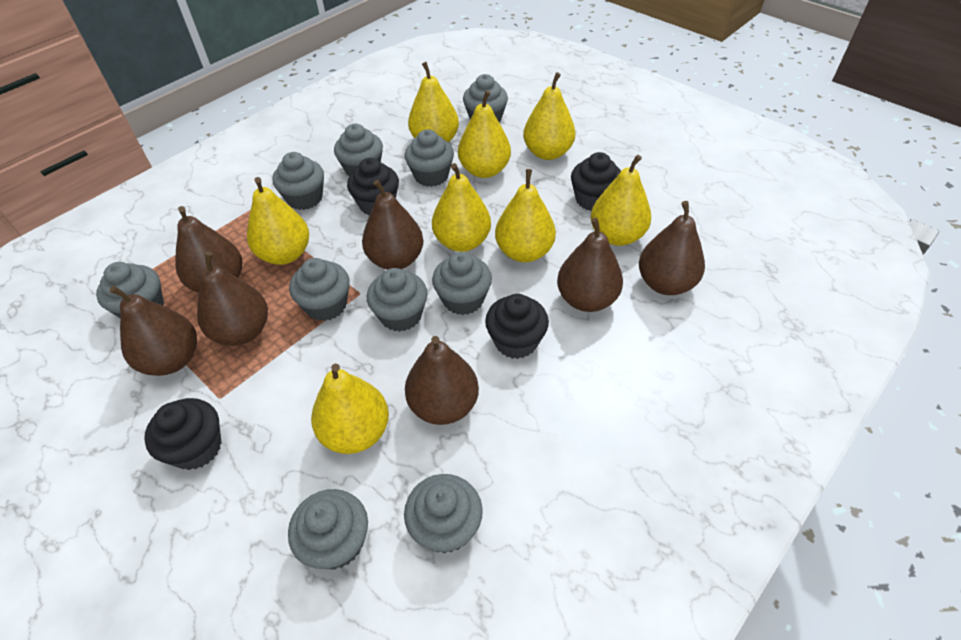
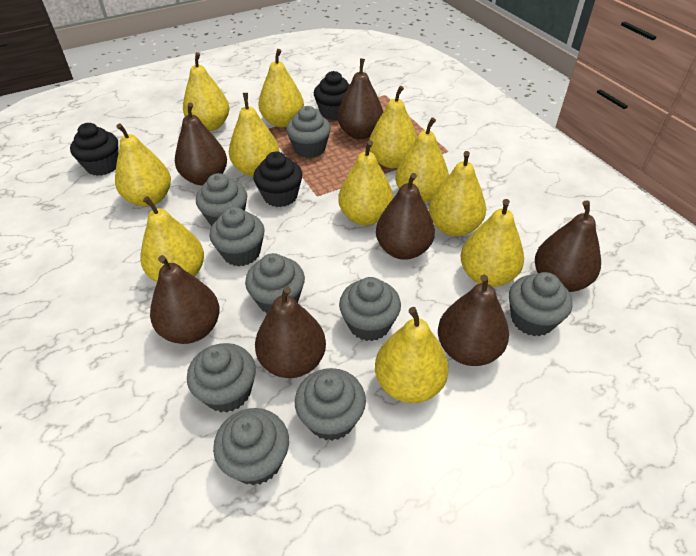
black cupcake: 4 -> 3
grey cupcake: 10 -> 9
yellow pear: 8 -> 11

